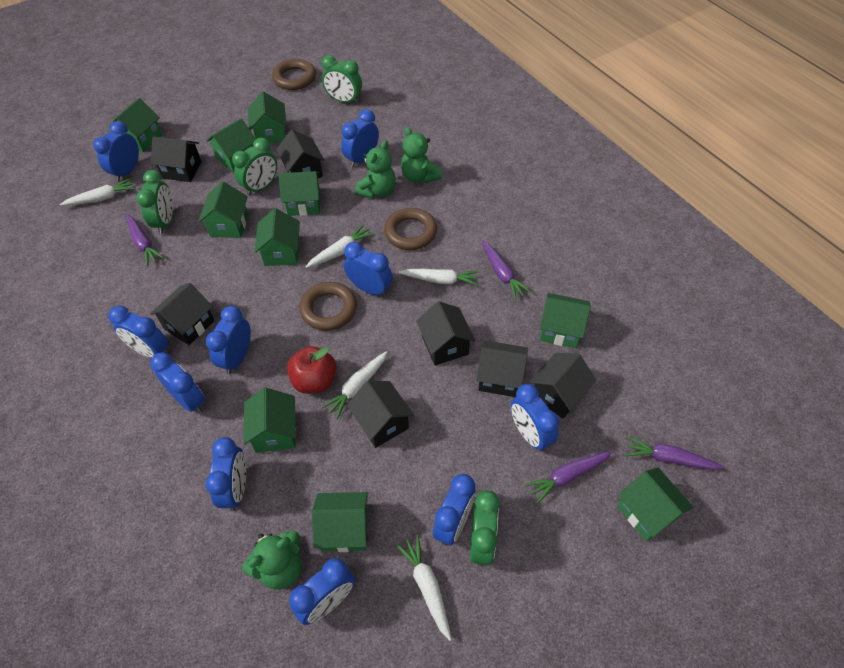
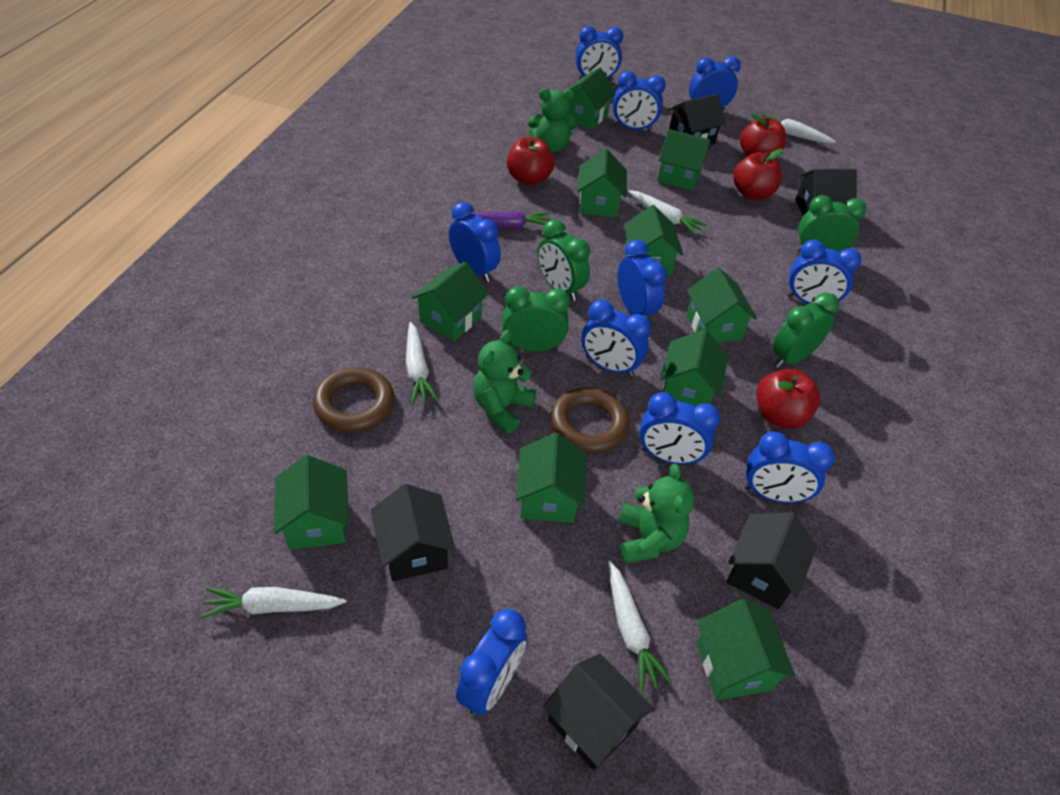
black house: 7 -> 5
brown ring: 3 -> 2
purple carrot: 4 -> 1
red apple: 1 -> 4

